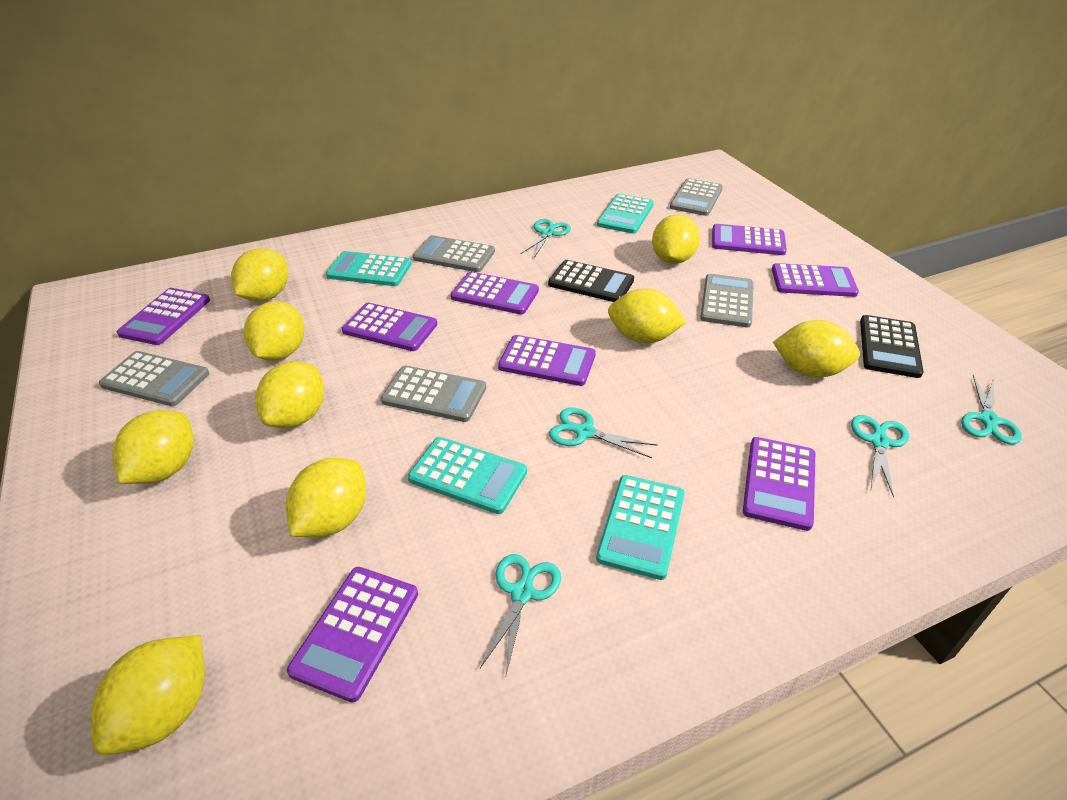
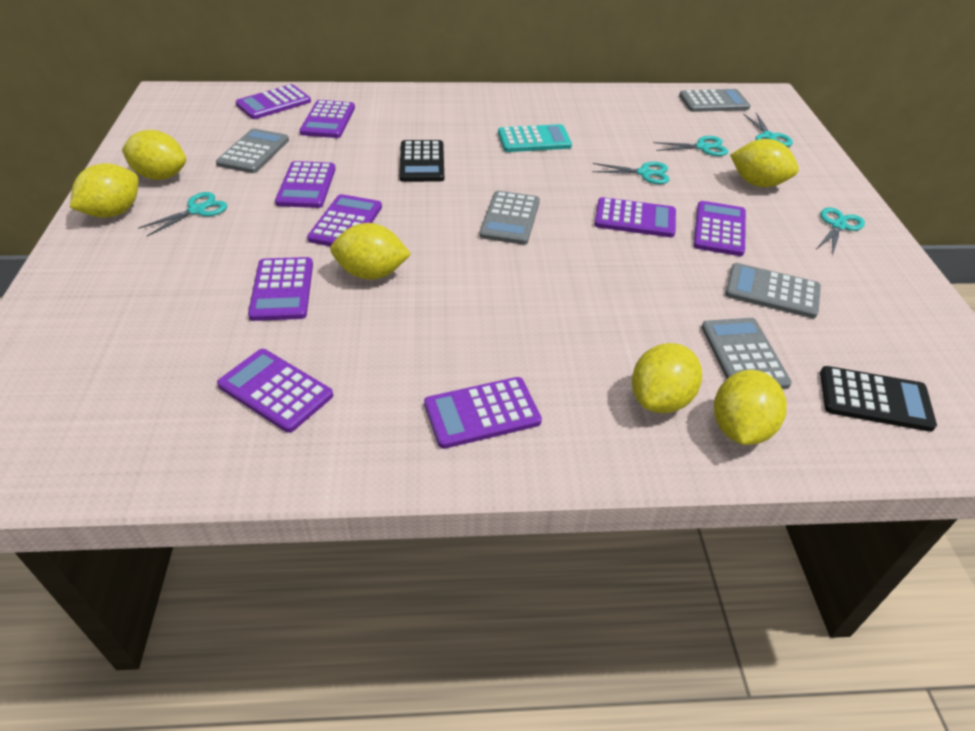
purple calculator: 8 -> 9
turquoise calculator: 4 -> 1
yellow lemon: 9 -> 6

